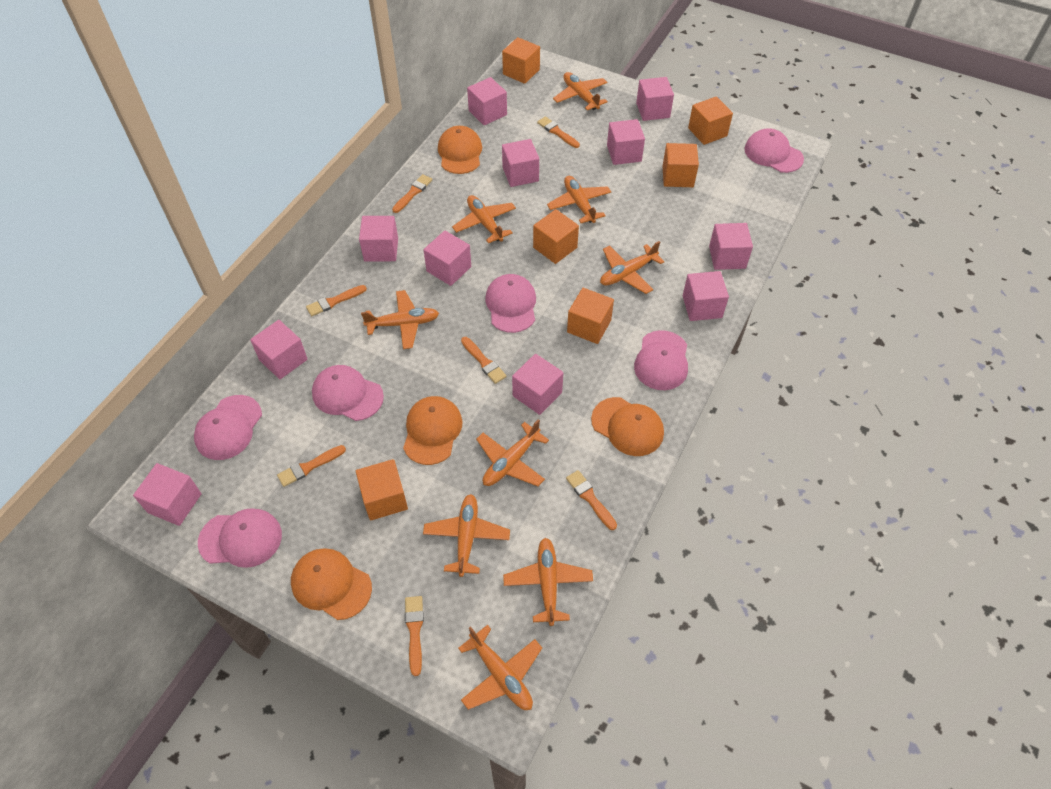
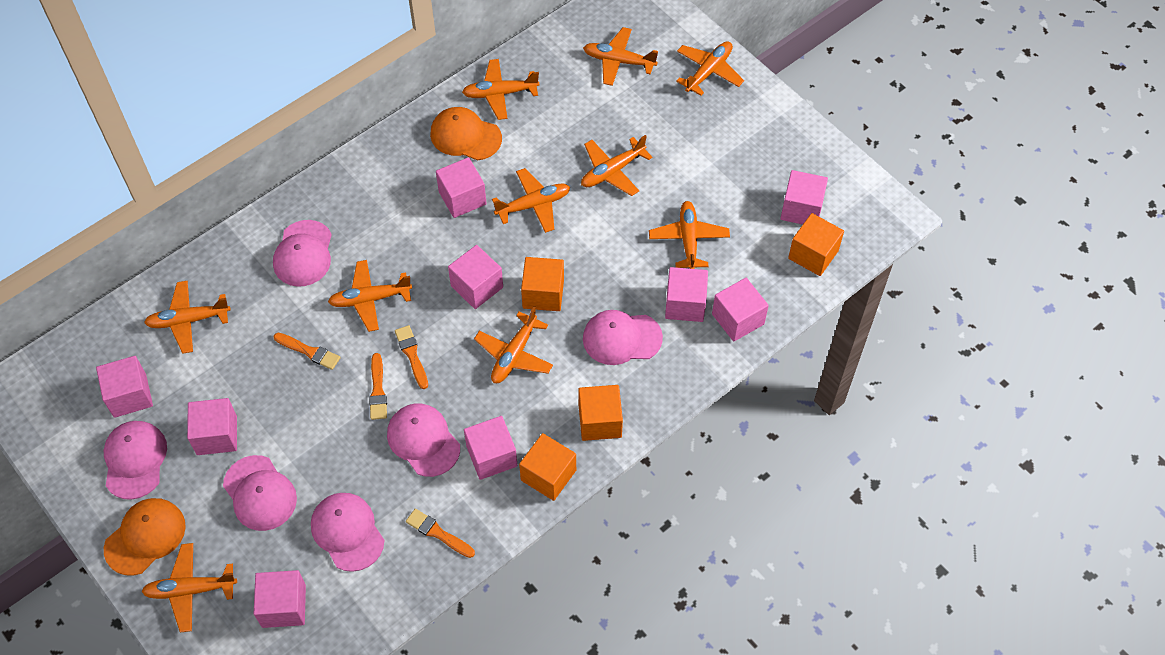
orange brush: 7 -> 4
orange cap: 4 -> 2
orange cube: 6 -> 4
orange plane: 9 -> 10
pink cube: 11 -> 9

